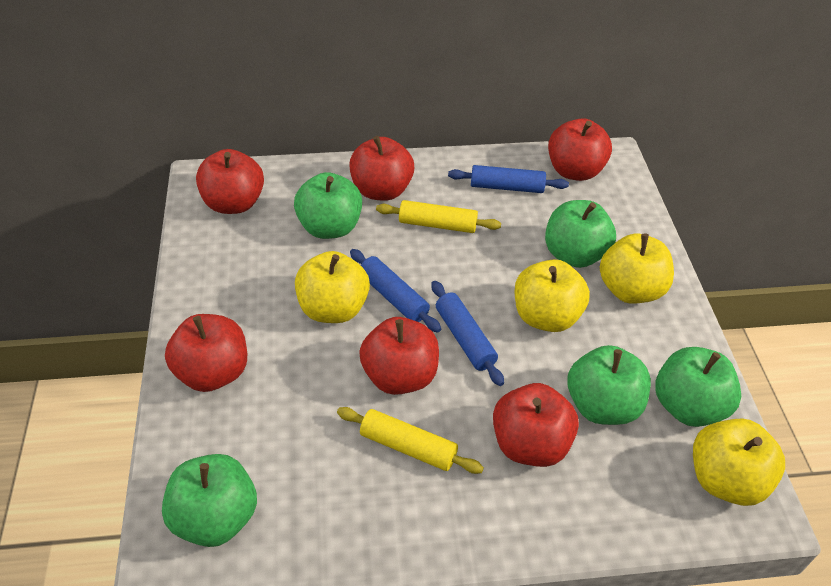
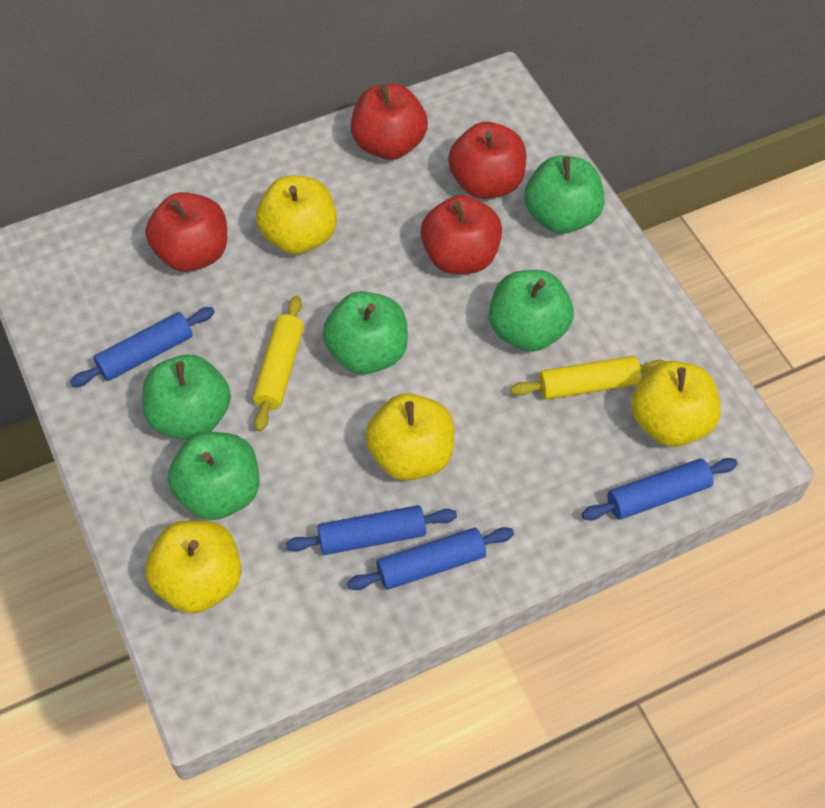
blue rolling pin: 3 -> 4
red apple: 6 -> 4

